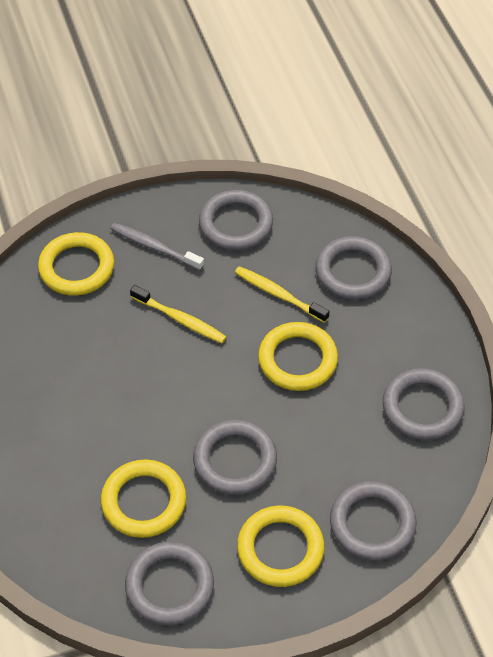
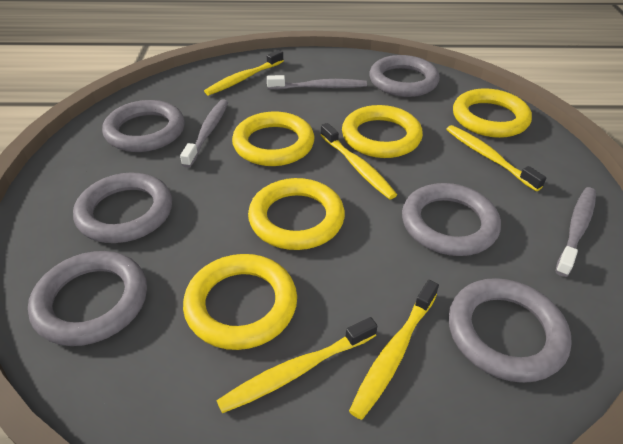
grey toothbrush: 1 -> 3
yellow ring: 4 -> 5
yellow toothbrush: 2 -> 5

